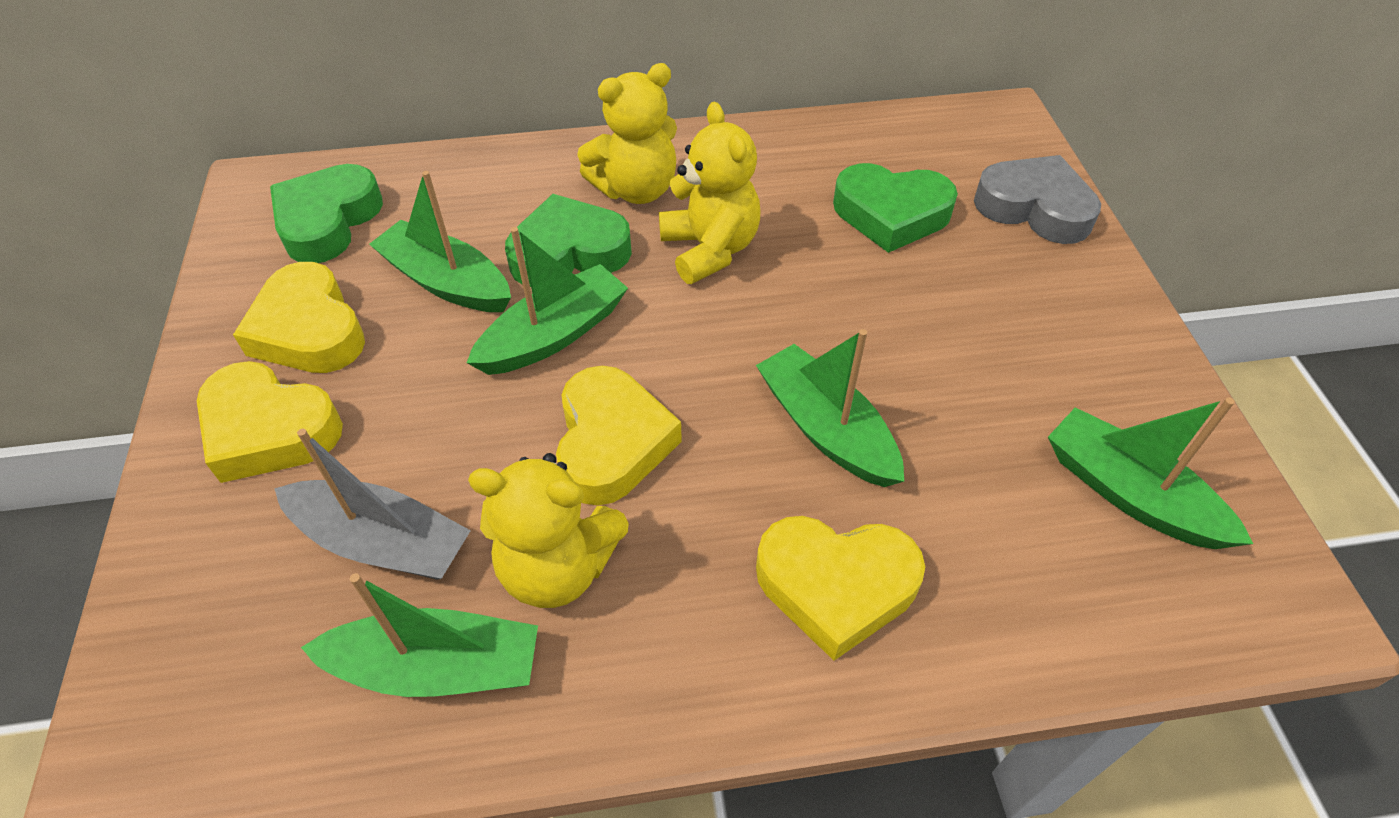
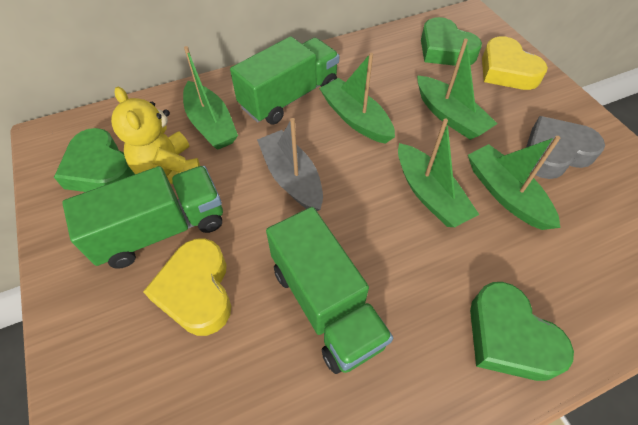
green truck: 0 -> 3
yellow heart: 4 -> 2
yellow teddy bear: 3 -> 1

